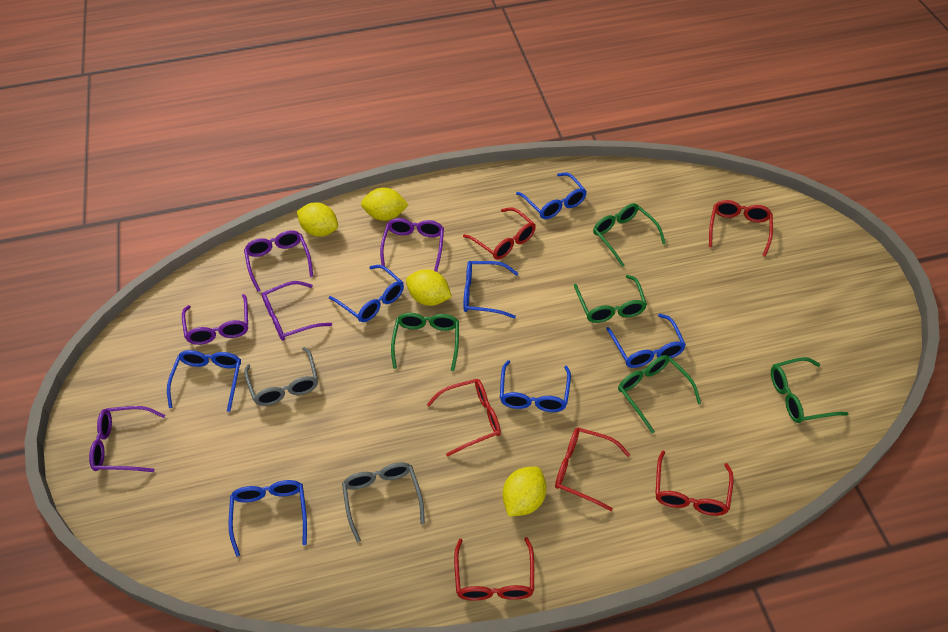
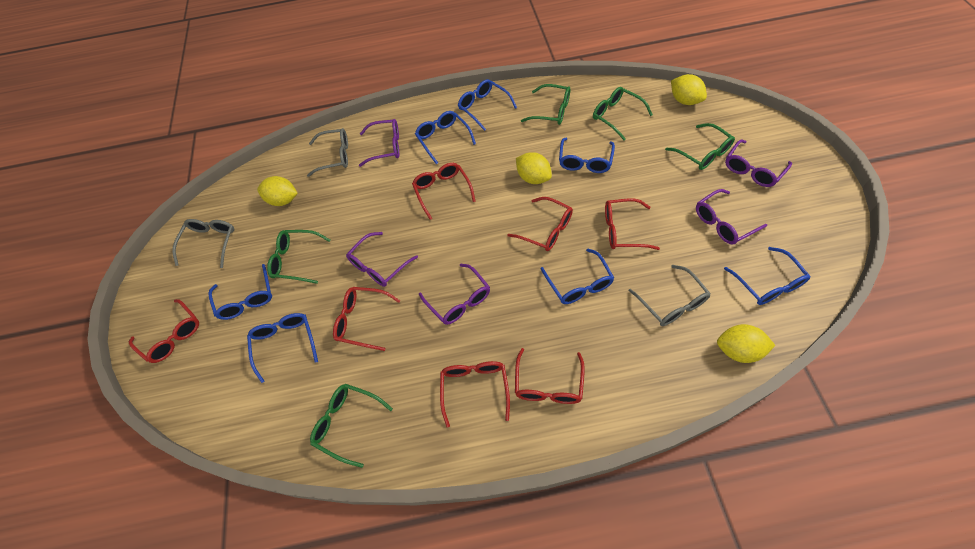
grey glasses: 2 -> 3
red glasses: 6 -> 7

